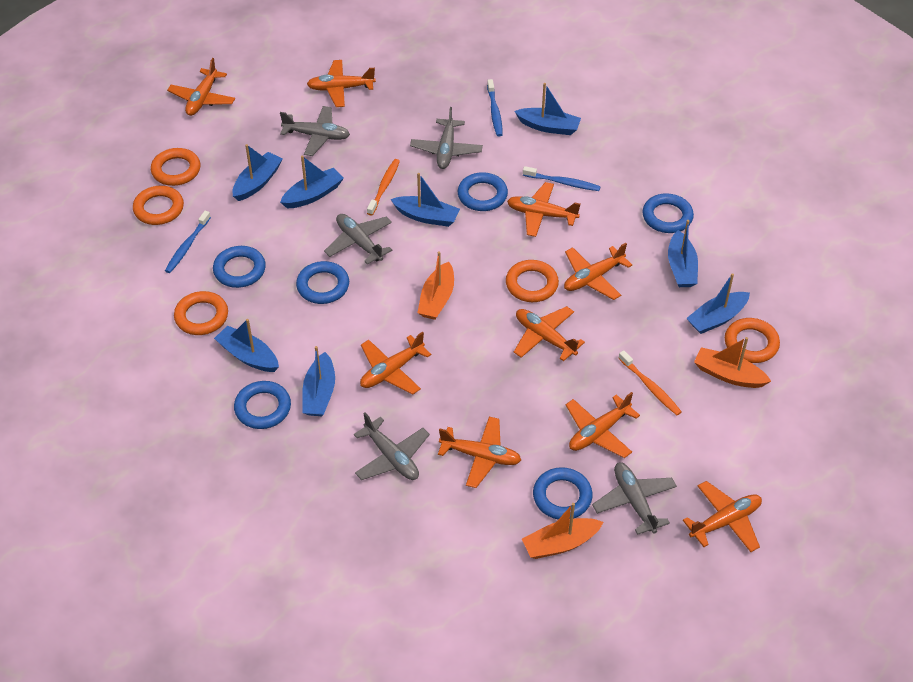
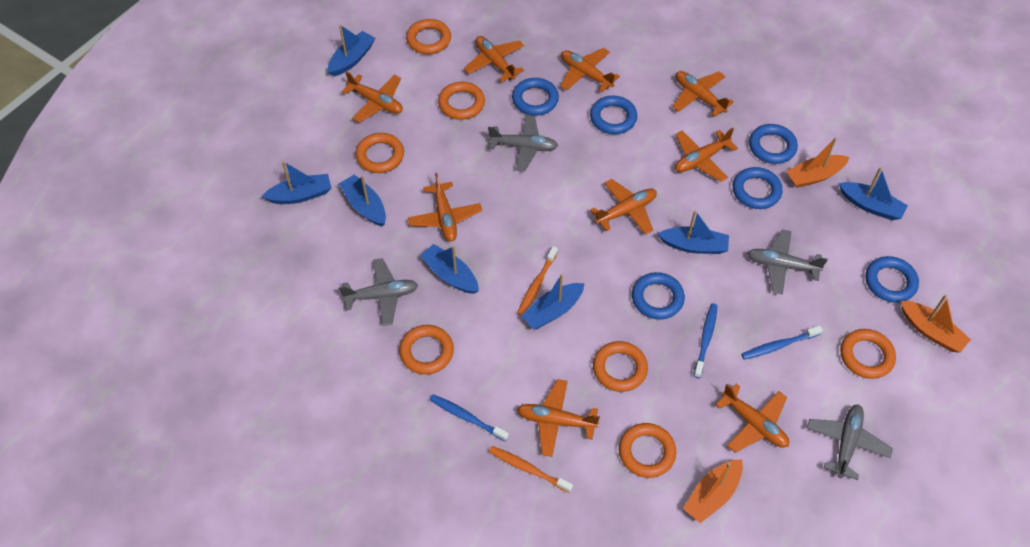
blue boat: 8 -> 7
grey plane: 5 -> 4
orange ring: 5 -> 7

